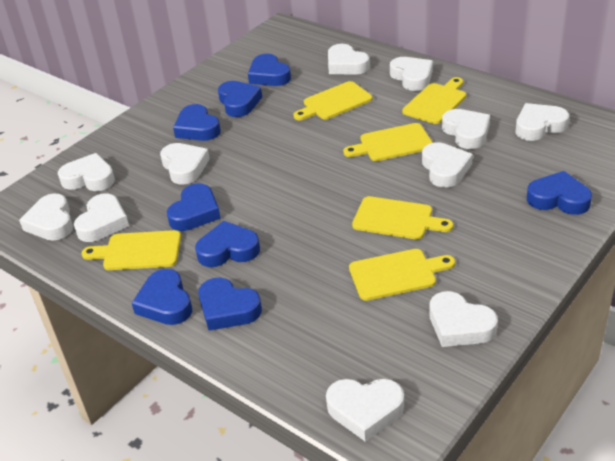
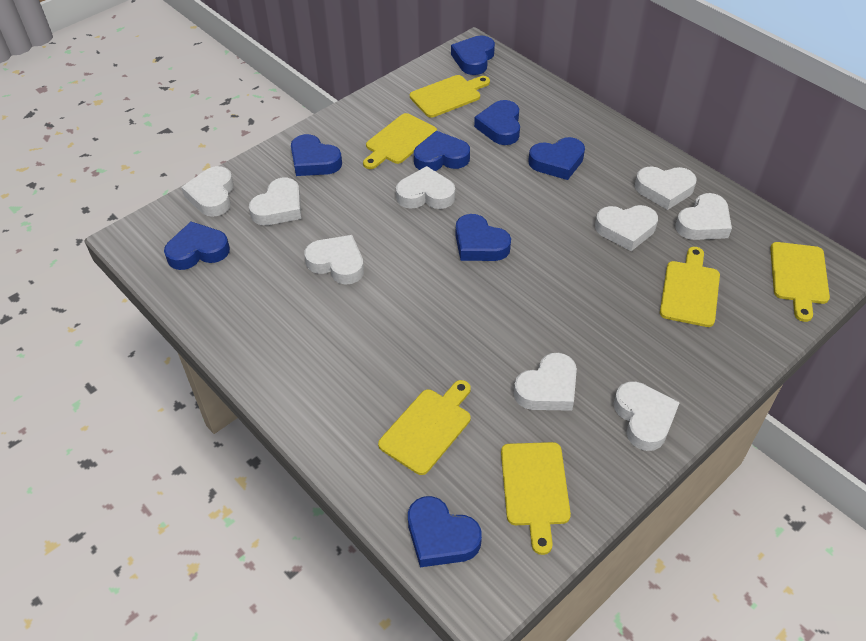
white heart: 11 -> 9

